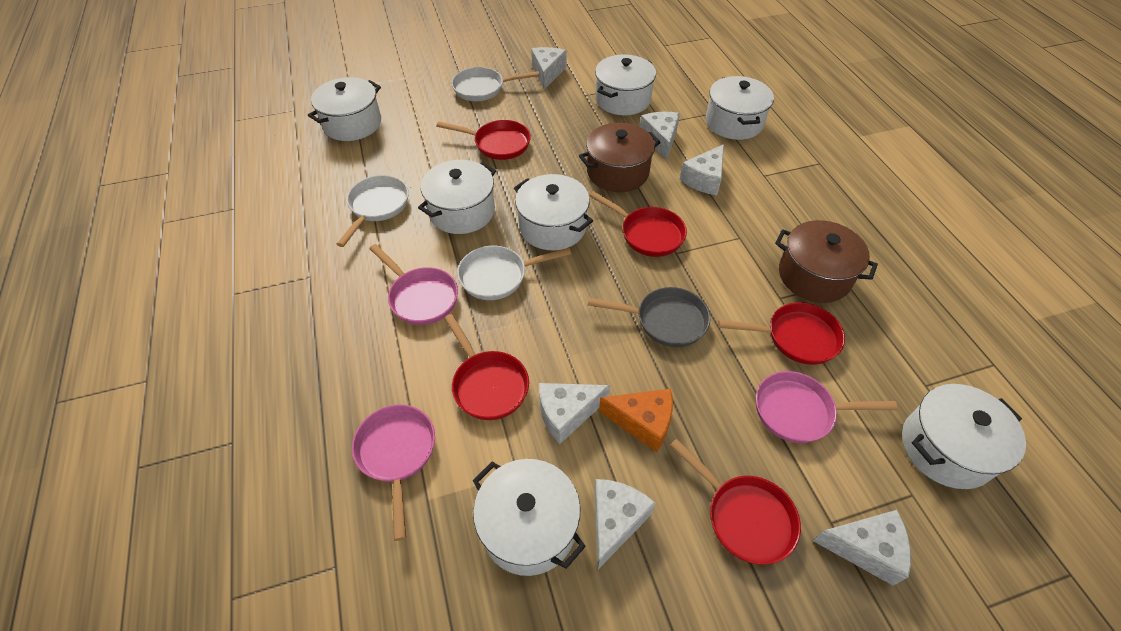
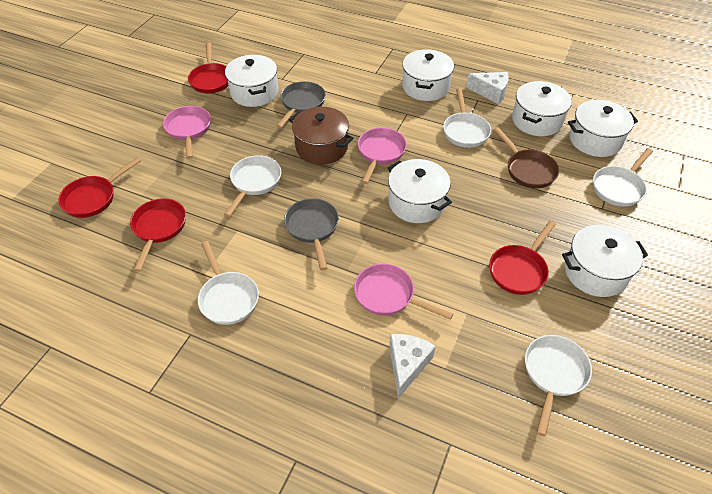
brown pan: 0 -> 1
brown pot: 2 -> 1
grey pan: 1 -> 2
orange cheese: 1 -> 0
red pan: 5 -> 4
white cheese: 6 -> 2
white pan: 3 -> 5
white pot: 7 -> 6

